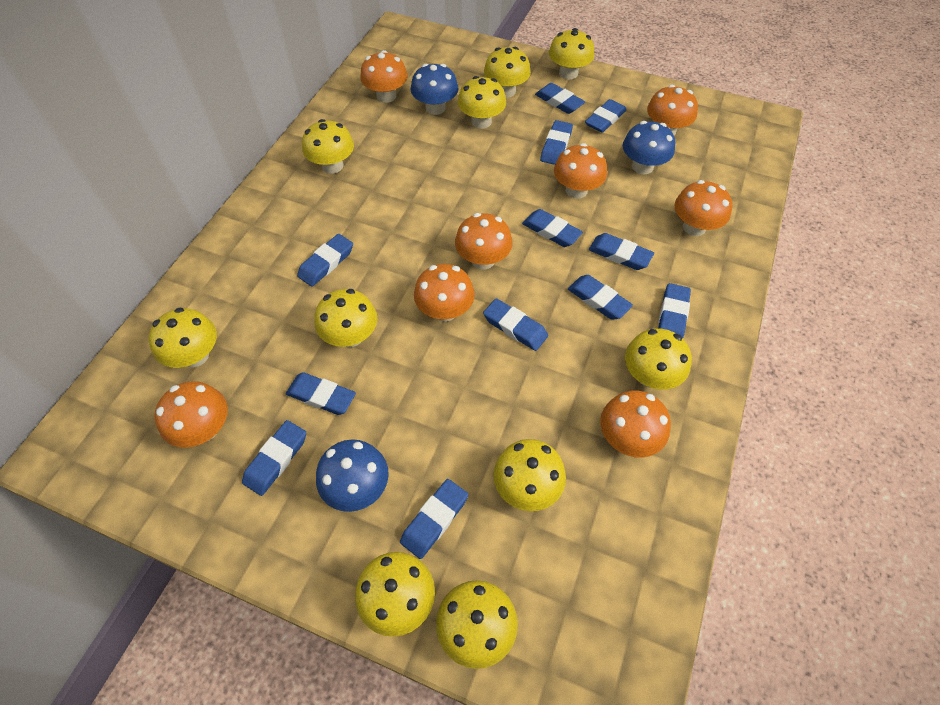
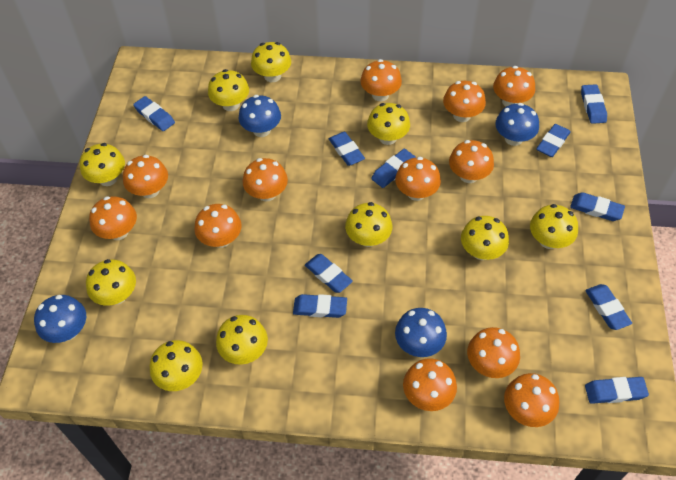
blue eraser: 12 -> 10
blue mushroom: 3 -> 4
orange mushroom: 8 -> 12

